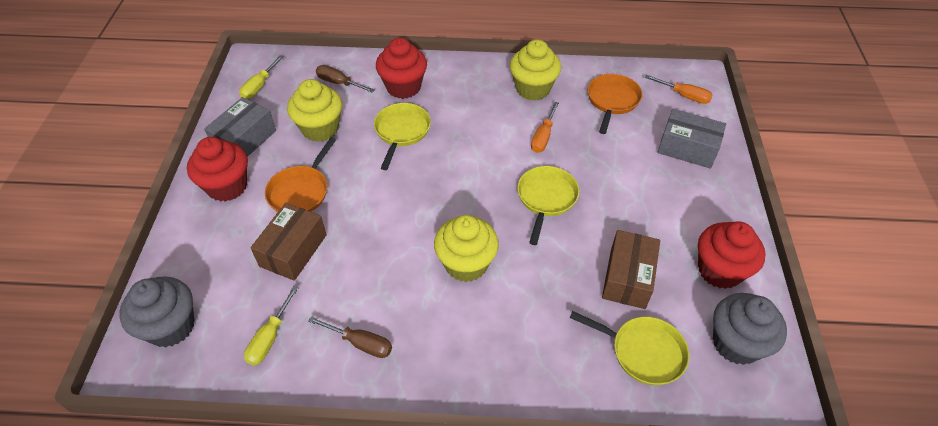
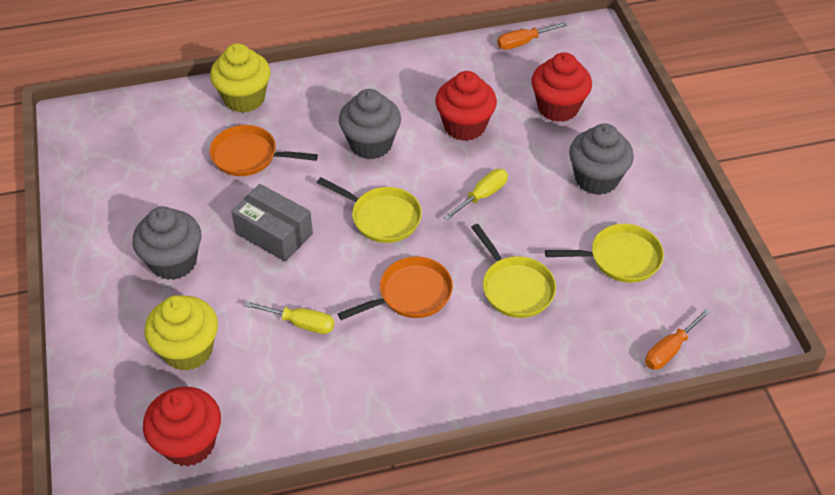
brown box: 2 -> 0
brown screwdriver: 2 -> 0
grey box: 2 -> 1
grey cupcake: 2 -> 3
yellow cupcake: 3 -> 2

